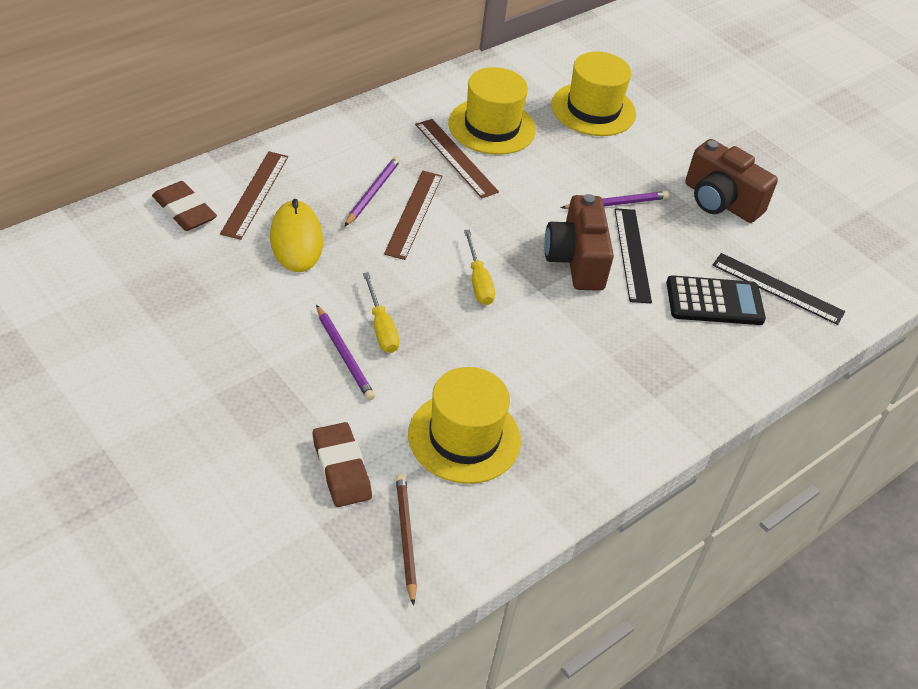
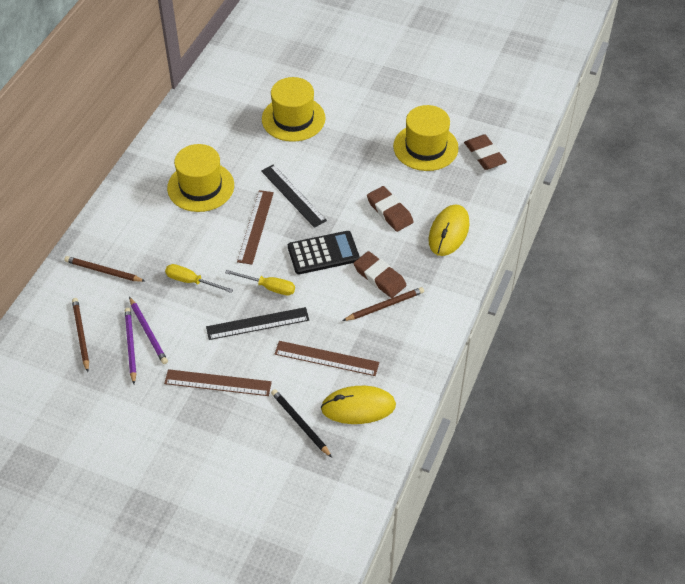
black pencil: 0 -> 1
brown camera: 2 -> 0
brown eraser: 2 -> 3
brown pencil: 1 -> 3
purple pencil: 3 -> 2
yellow mouse: 1 -> 2

